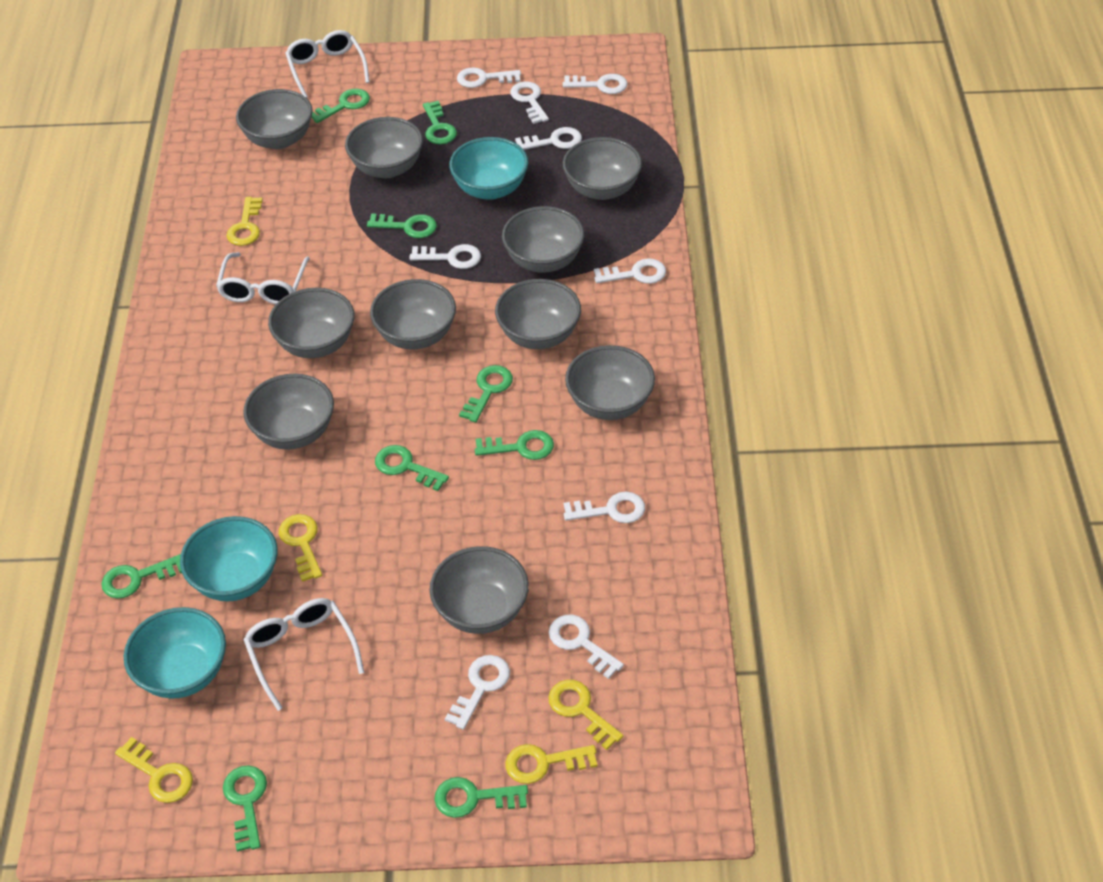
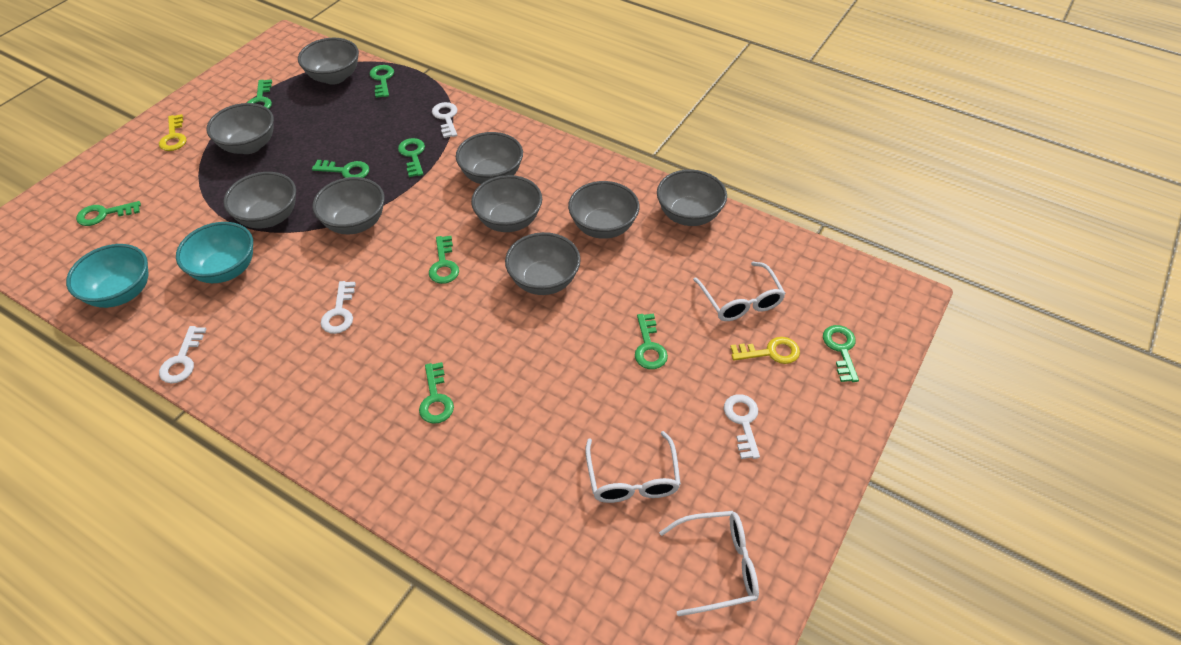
grey bowl: 10 -> 9
turquoise bowl: 3 -> 2
white key: 9 -> 4
yellow key: 5 -> 2

